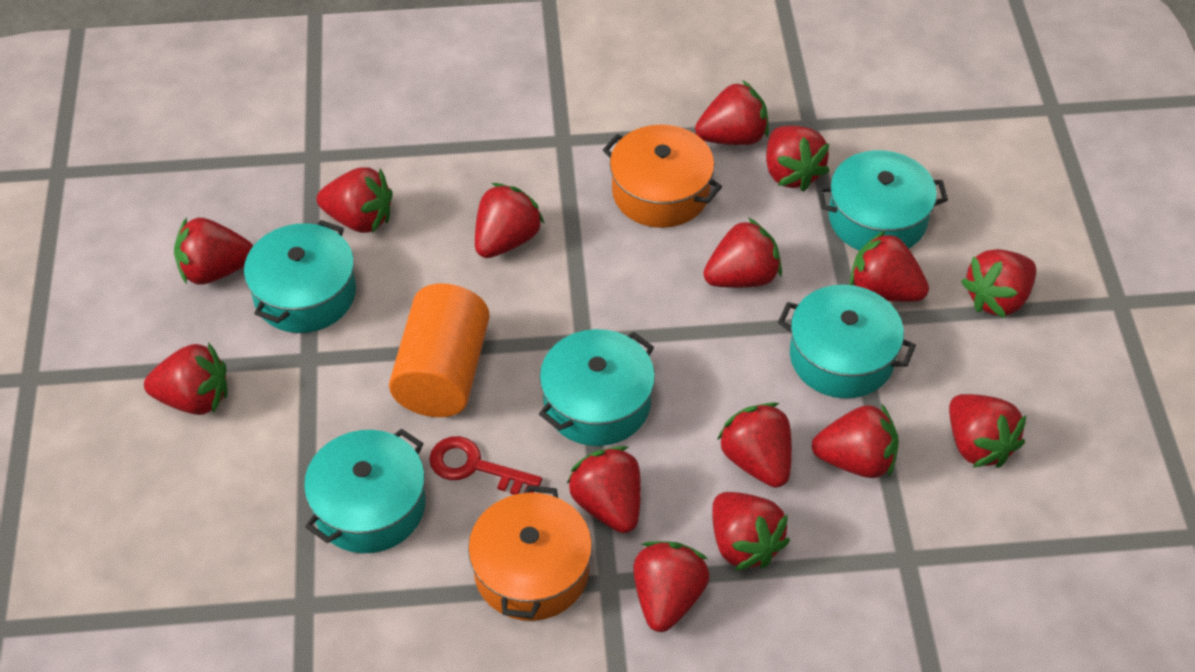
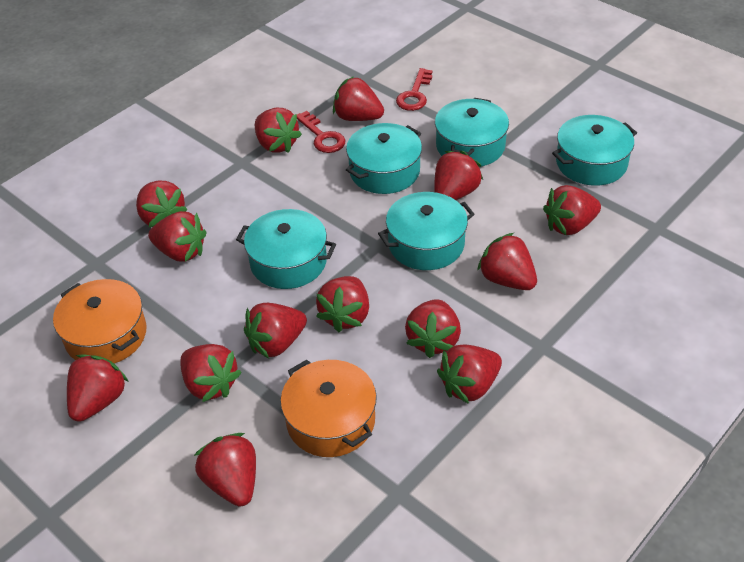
orange cylinder: 1 -> 0
red key: 1 -> 2
red strawberry: 15 -> 14

